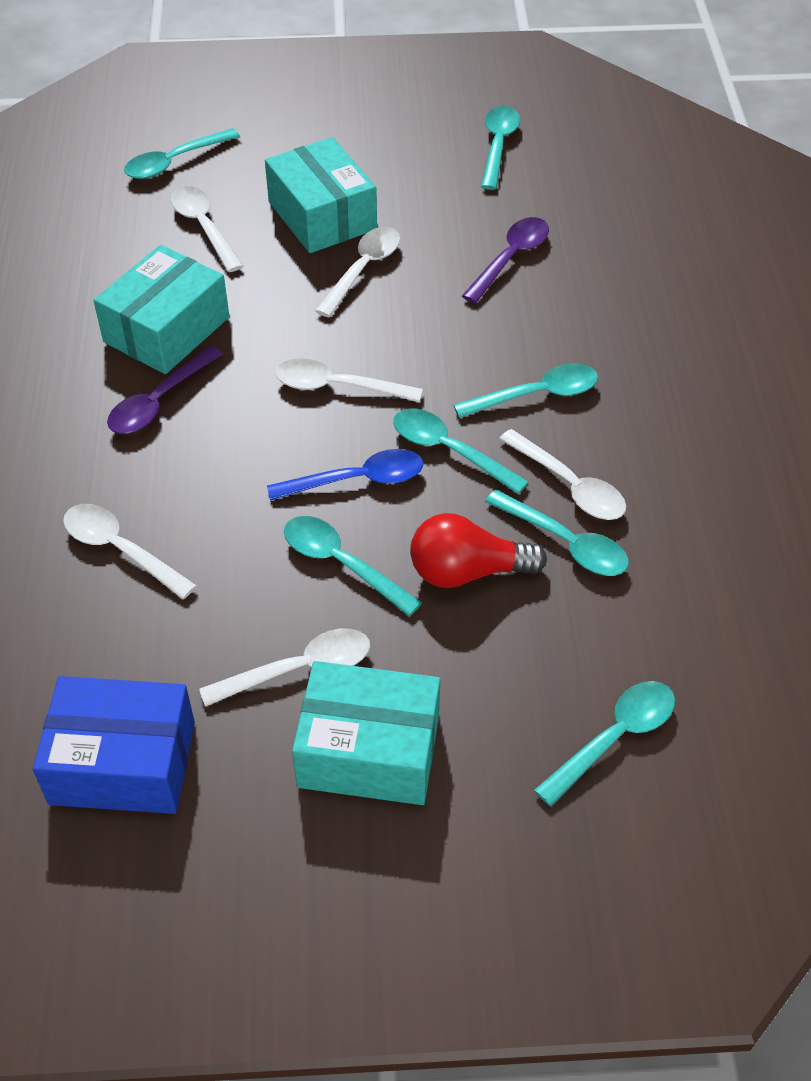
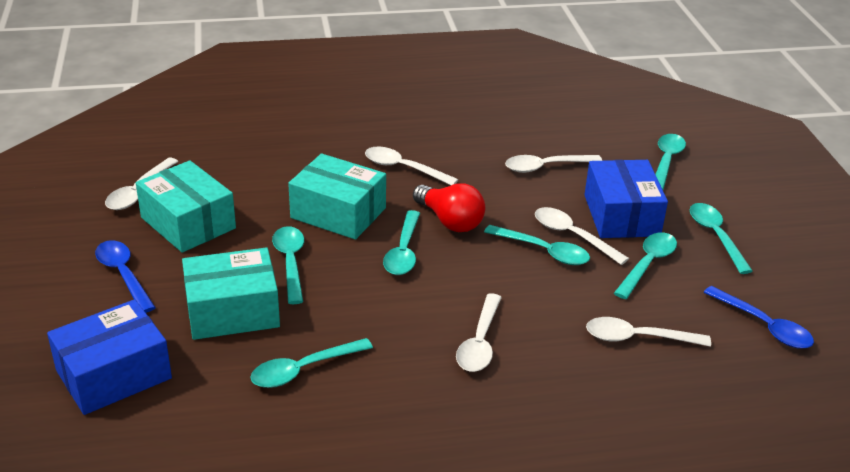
blue box: 1 -> 2
blue spoon: 1 -> 2
purple spoon: 2 -> 0

